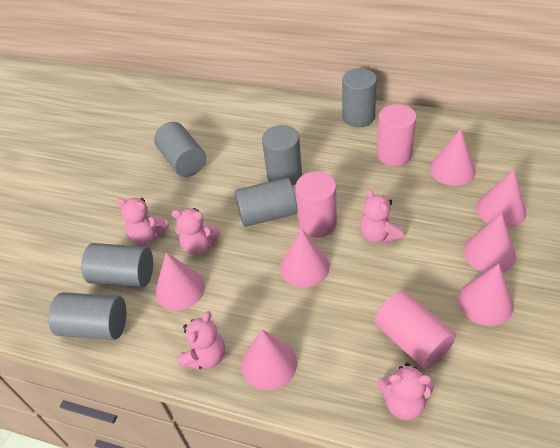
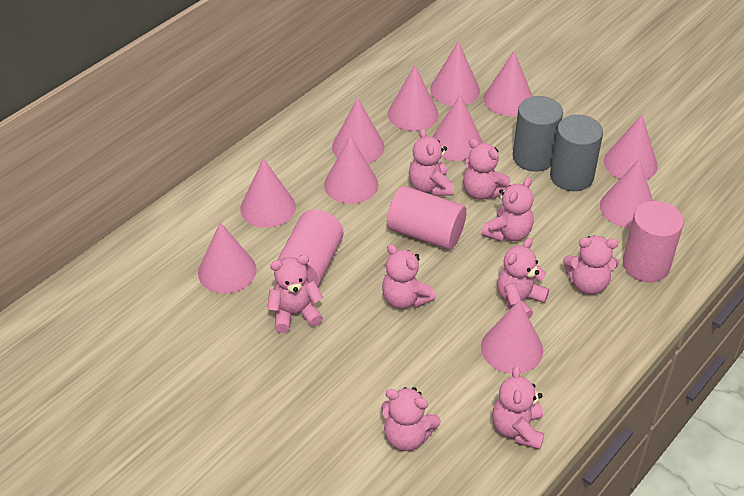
grey cylinder: 6 -> 2
pink cone: 7 -> 11
pink teddy bear: 5 -> 9

